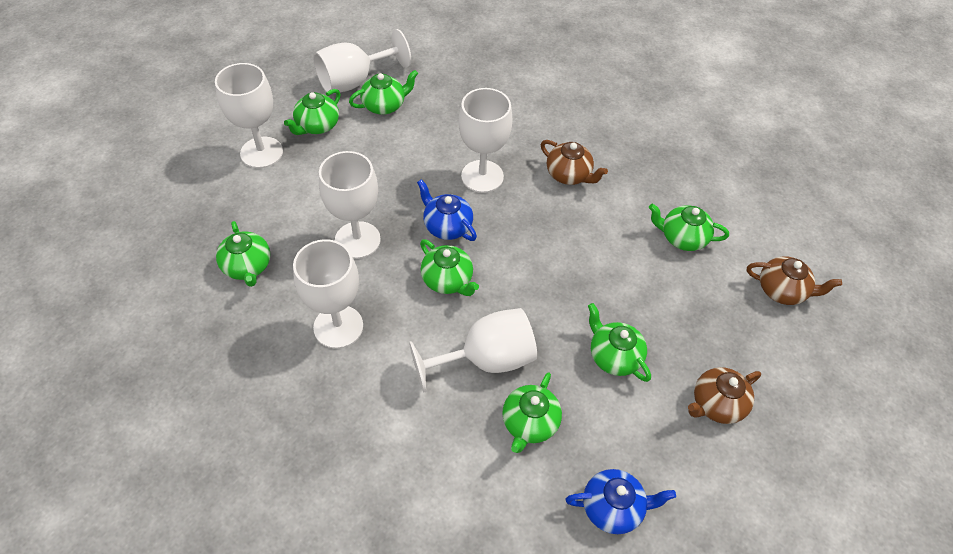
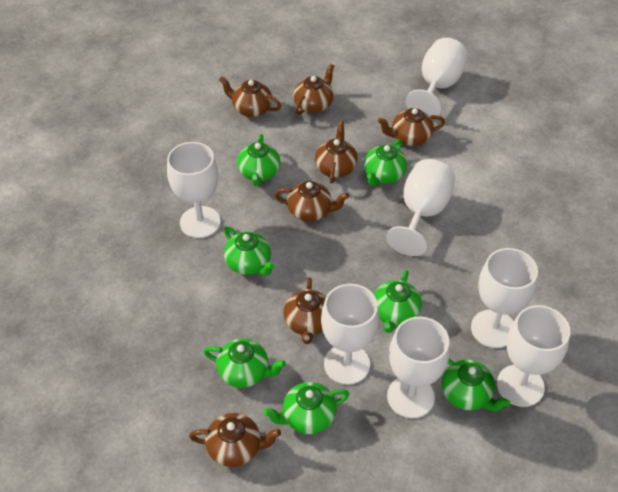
blue teapot: 2 -> 0
brown teapot: 3 -> 7
white goblet: 6 -> 7

